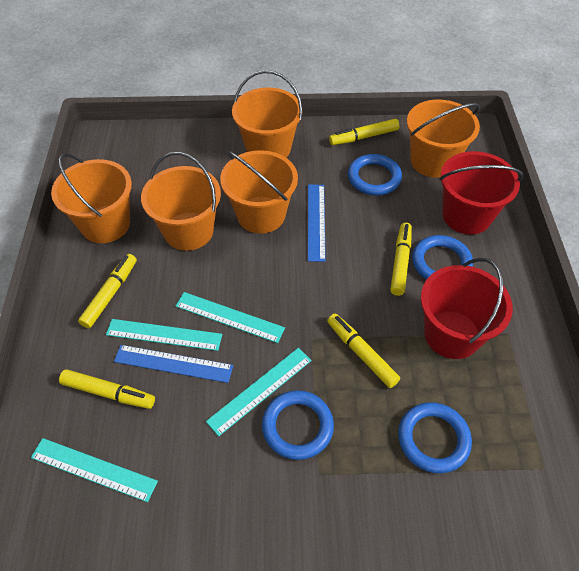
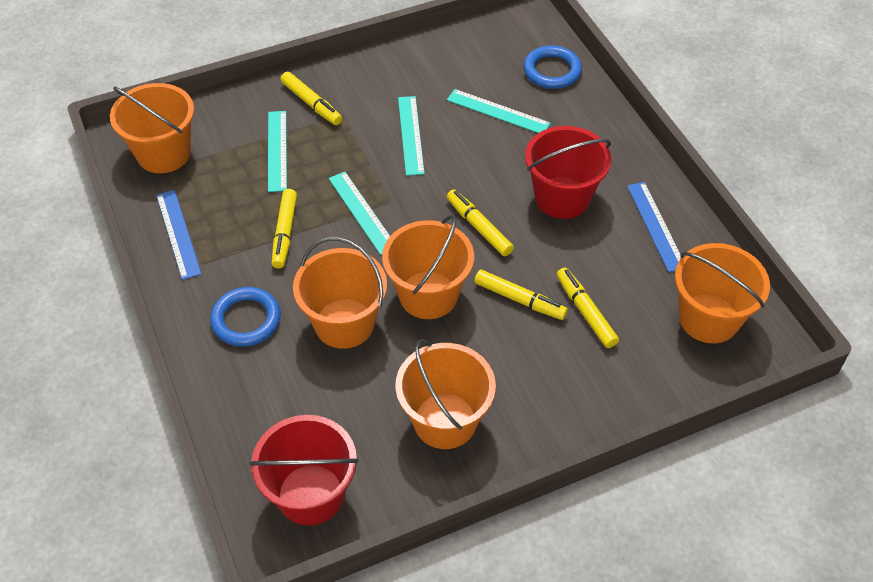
blue ring: 4 -> 2

